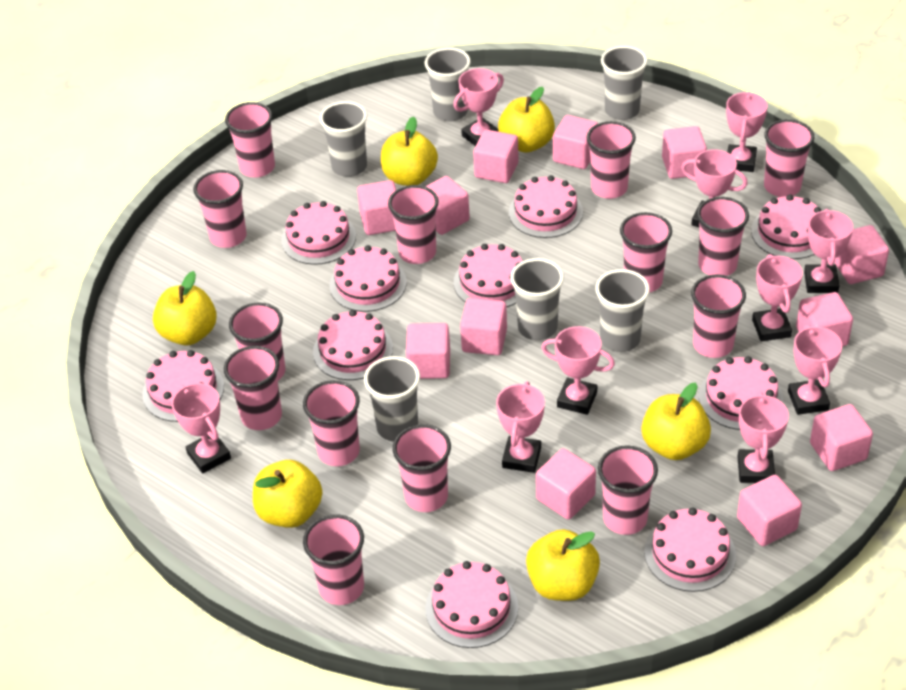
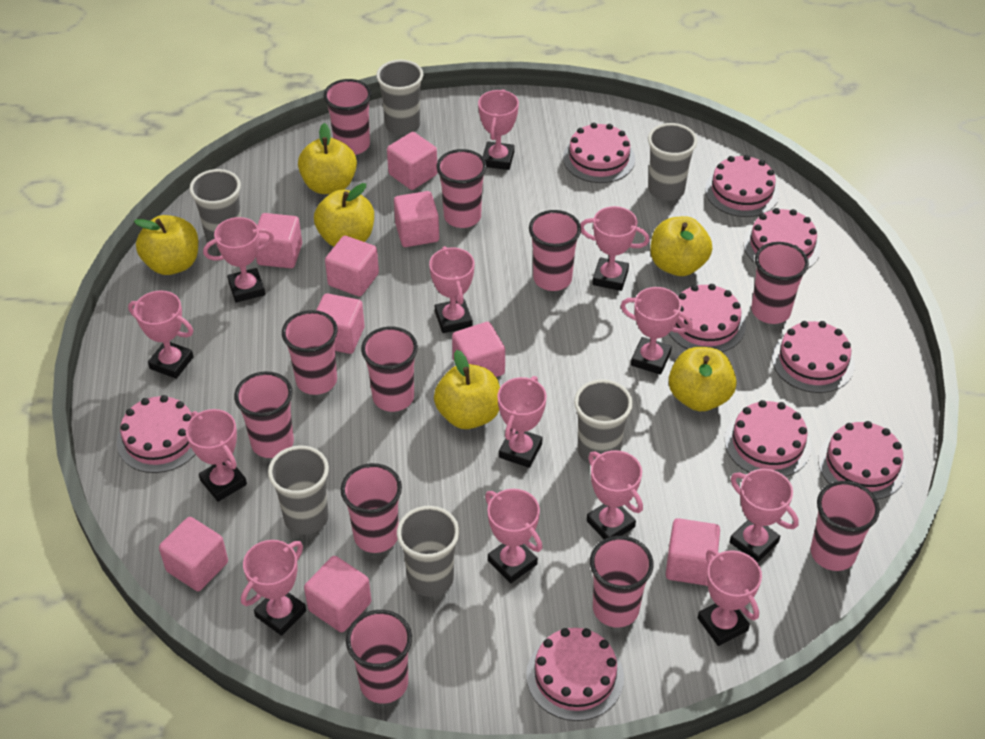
pink cake: 10 -> 9
pink cube: 12 -> 9
pink cup: 14 -> 11
pink trophy: 10 -> 13

